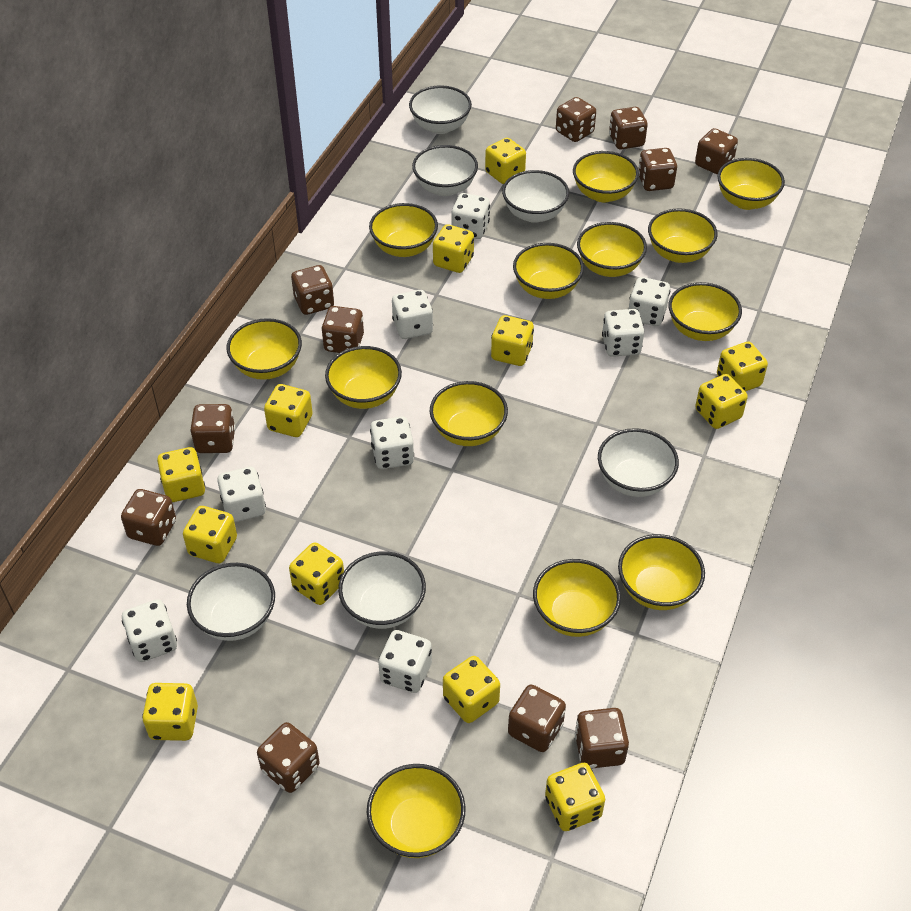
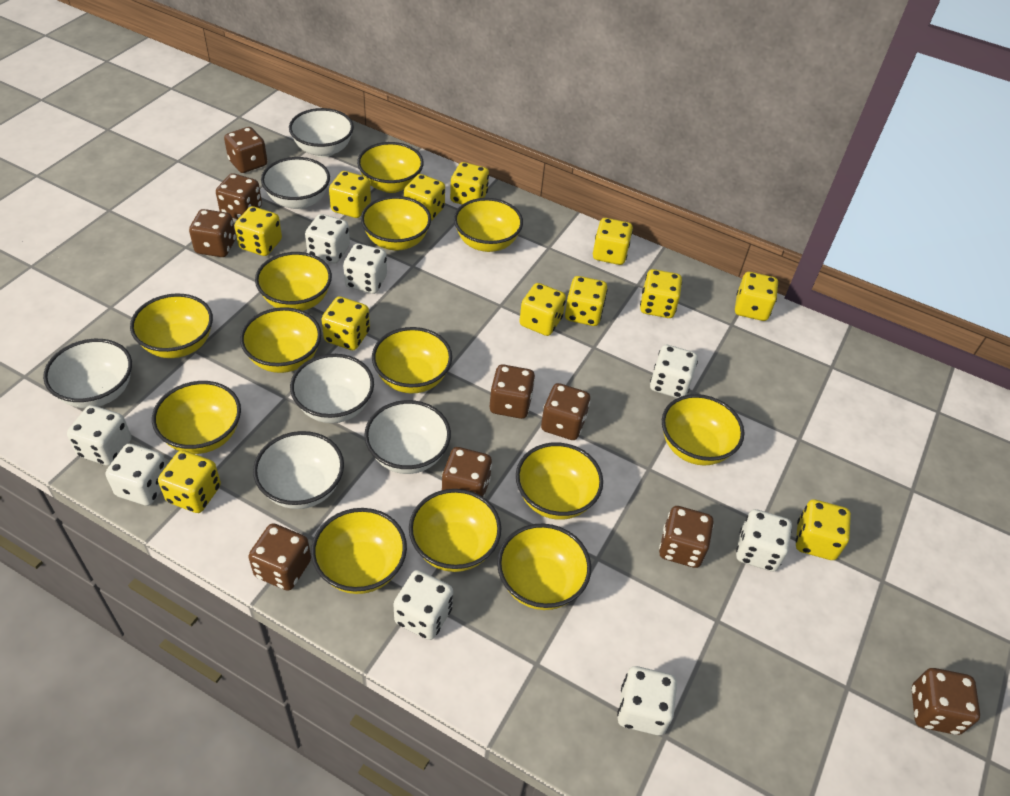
brown dice: 11 -> 9

